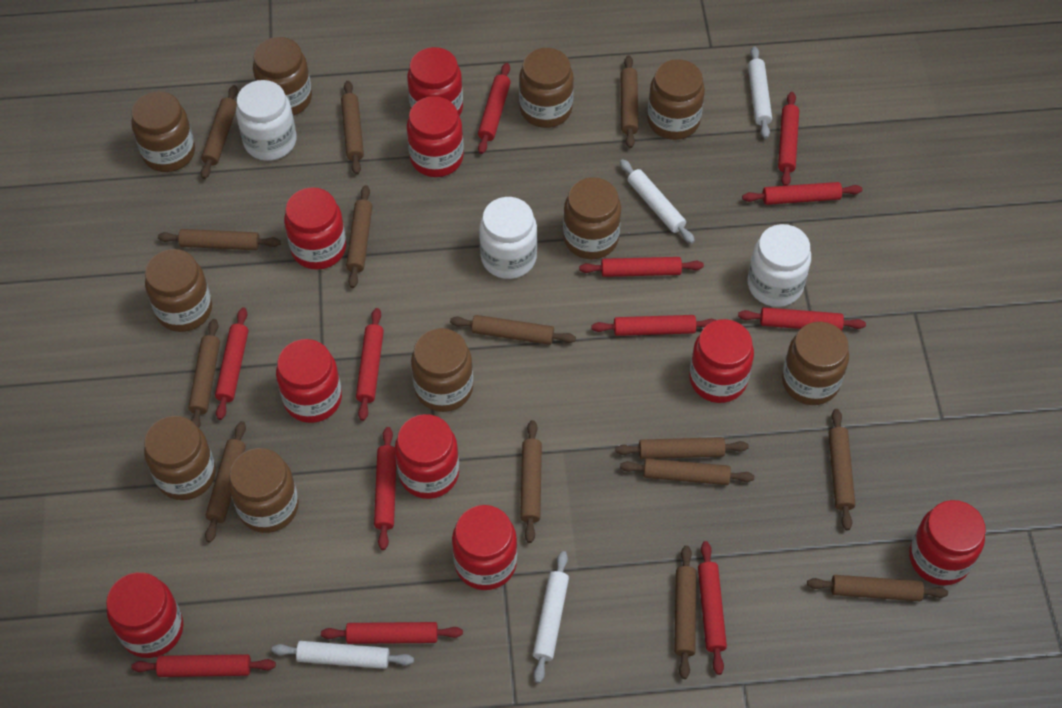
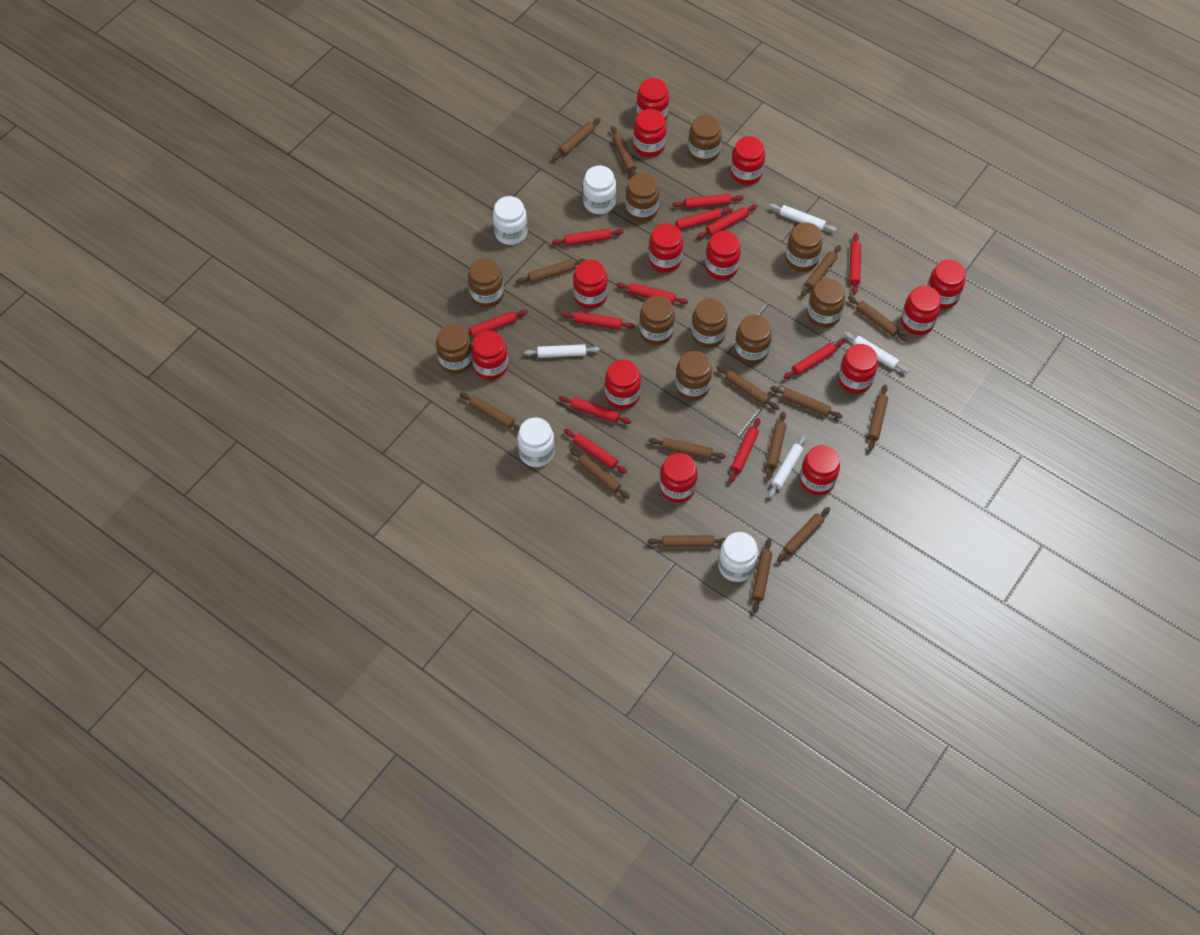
brown rolling pin: 14 -> 15
red jar: 9 -> 13
white jar: 3 -> 4

